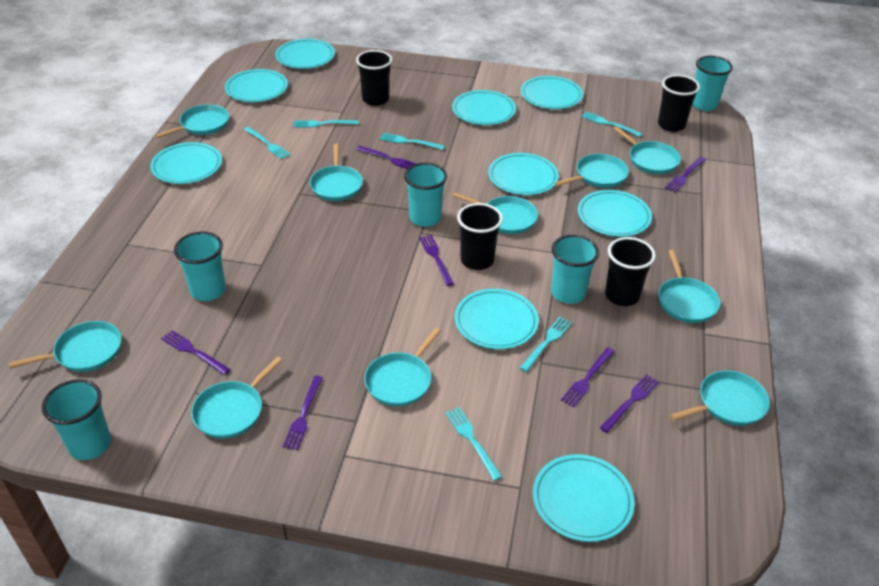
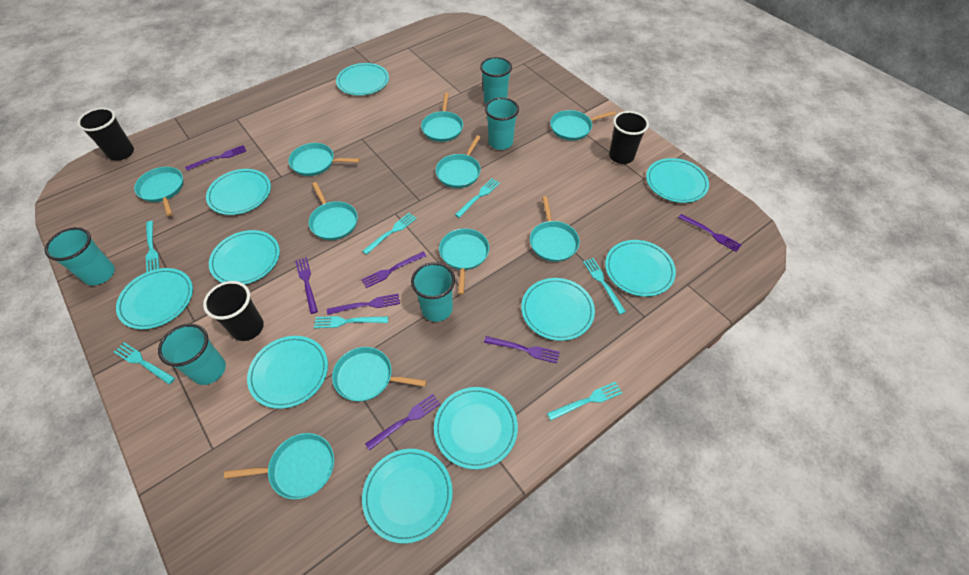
black cup: 4 -> 3
turquoise fork: 6 -> 7
turquoise plate: 9 -> 10

